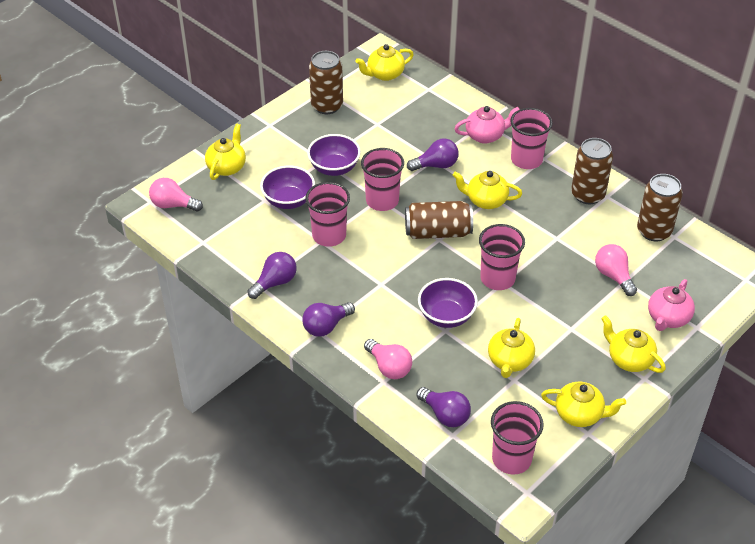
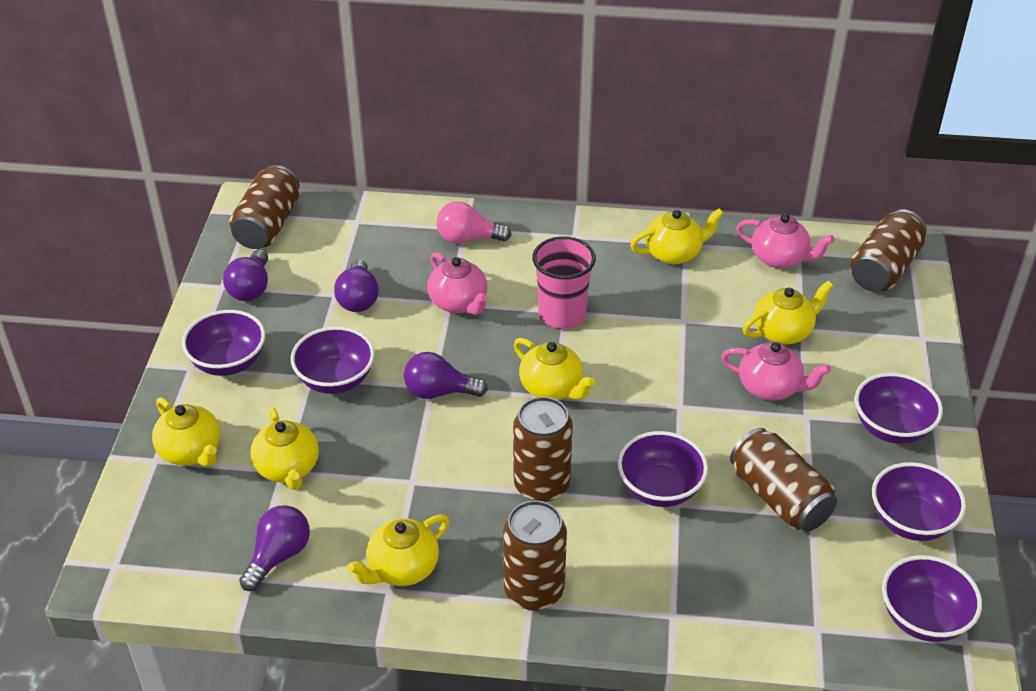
brown can: 4 -> 5
pink cup: 5 -> 1
pink light bulb: 3 -> 1
pink teapot: 2 -> 3
purple bowl: 3 -> 6

